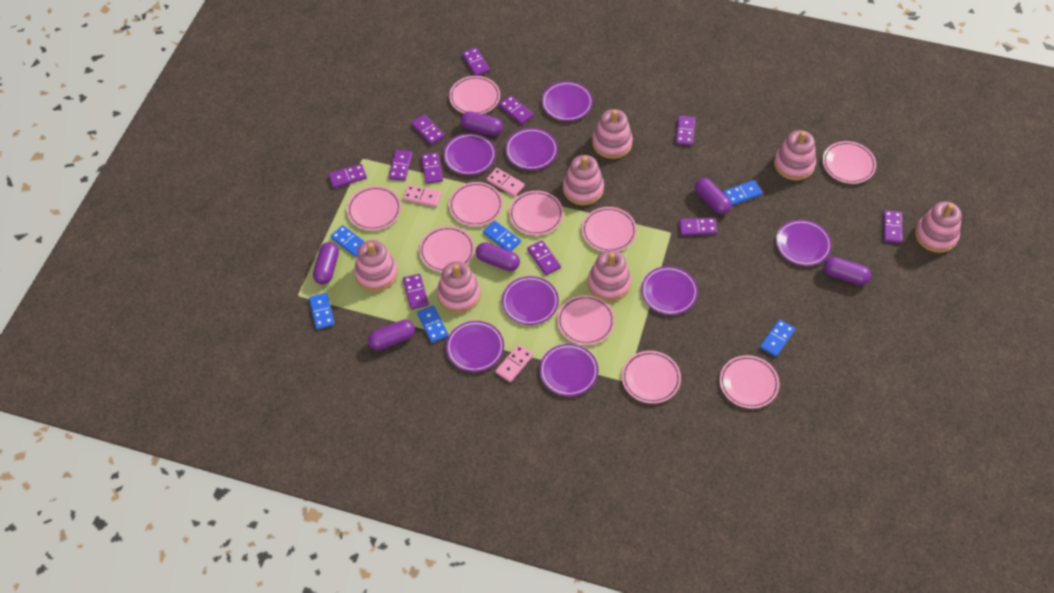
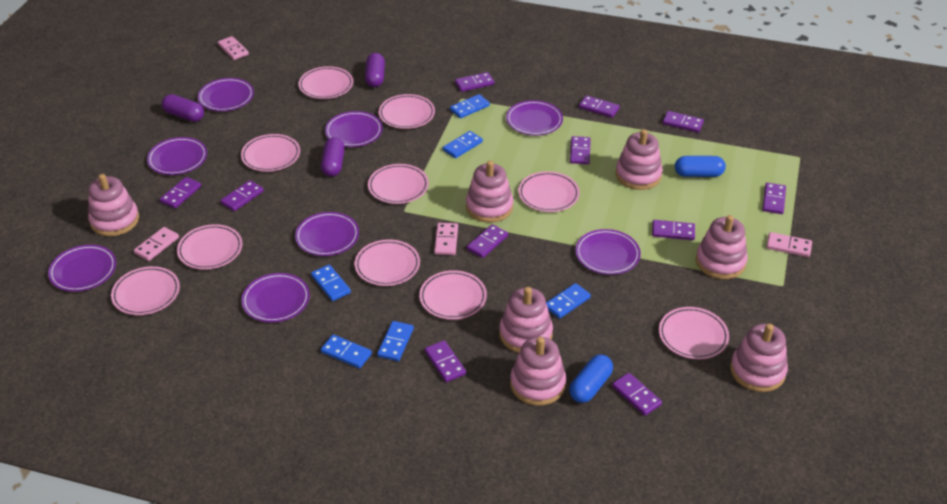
blue capsule: 0 -> 2
pink domino: 3 -> 4
purple capsule: 6 -> 3

